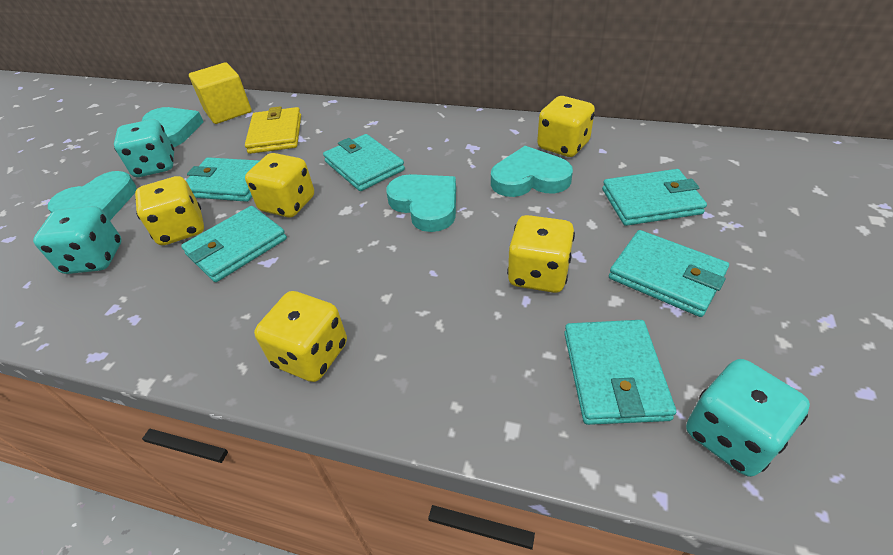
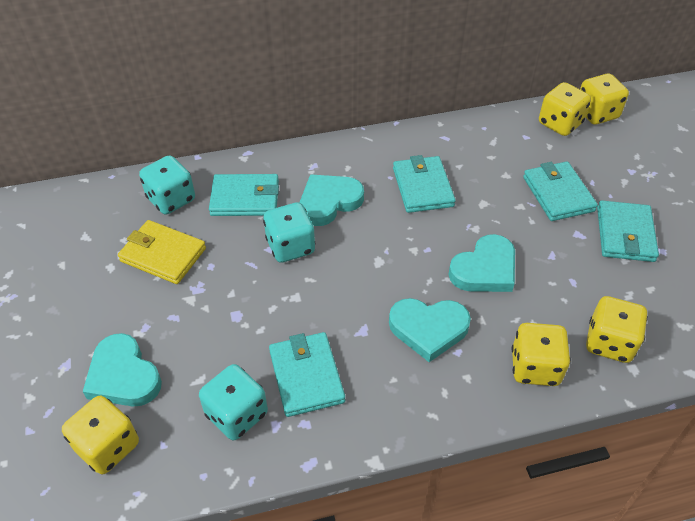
turquoise wallet: 6 -> 5
yellow cube: 1 -> 0

